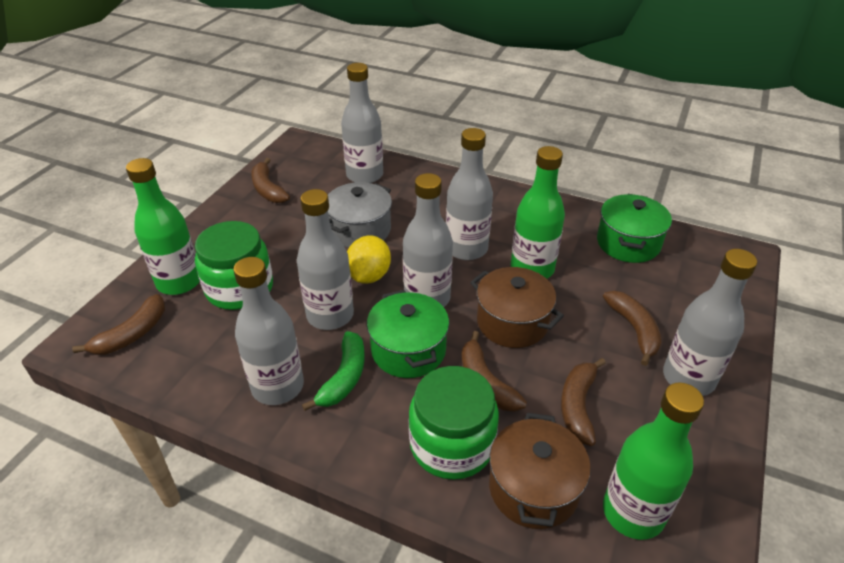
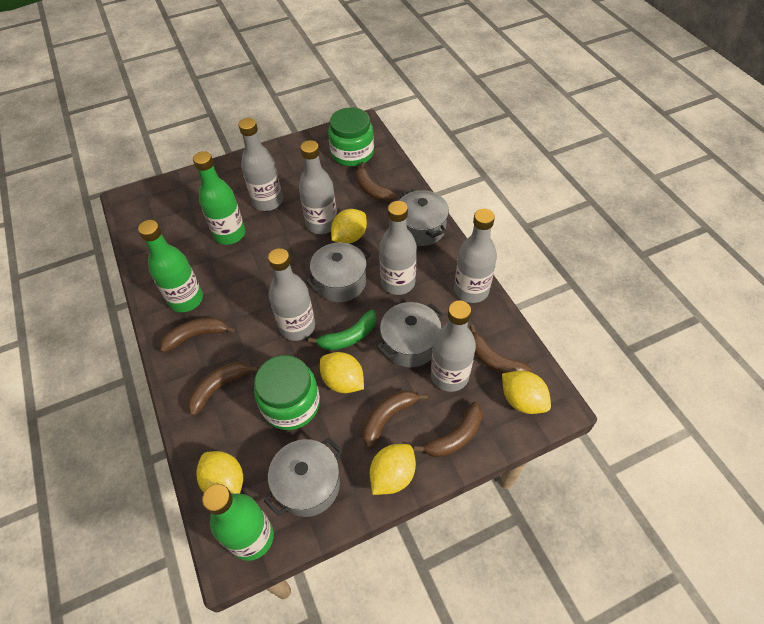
brown banana: 5 -> 6
brown pot: 2 -> 0
green pot: 2 -> 0
grey pot: 1 -> 4
yellow lemon: 1 -> 5

